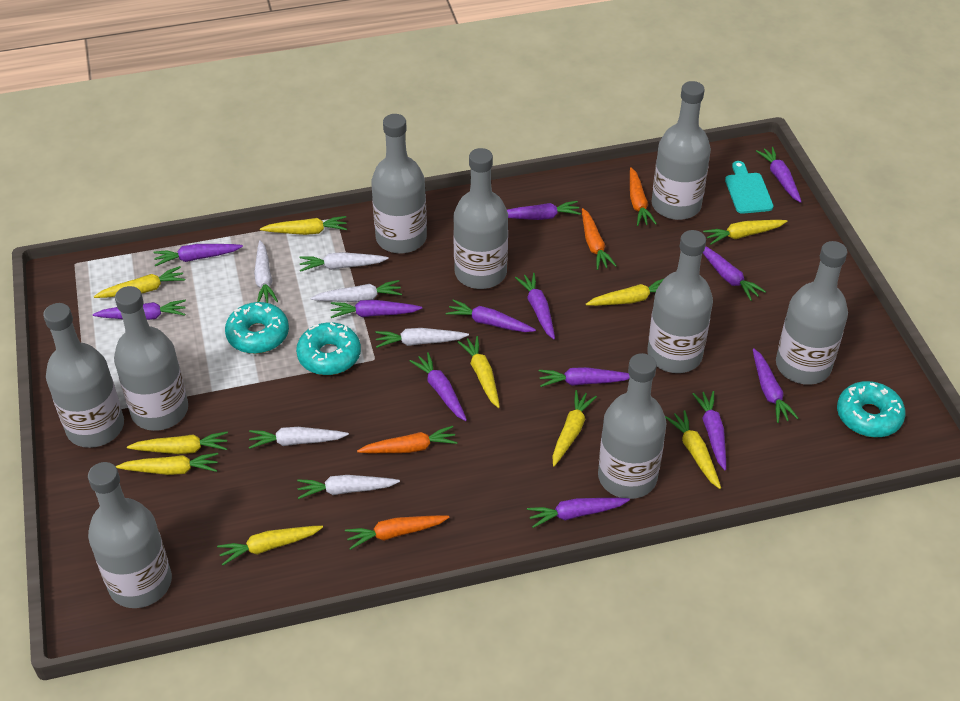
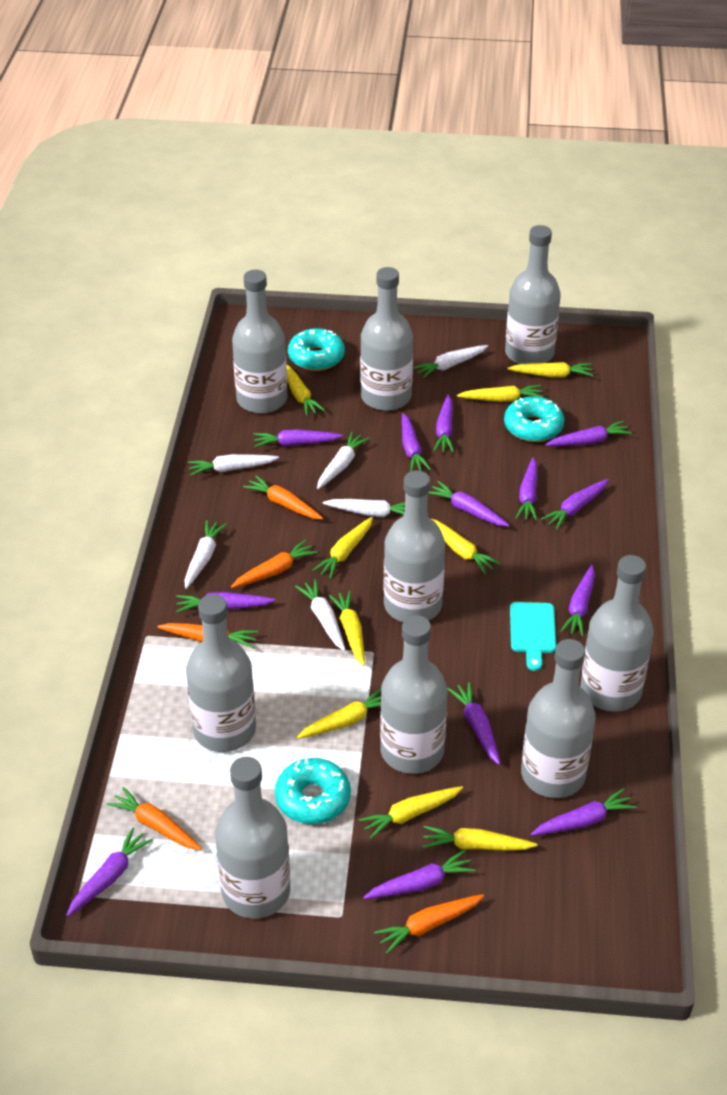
orange carrot: 4 -> 5
yellow carrot: 10 -> 9

